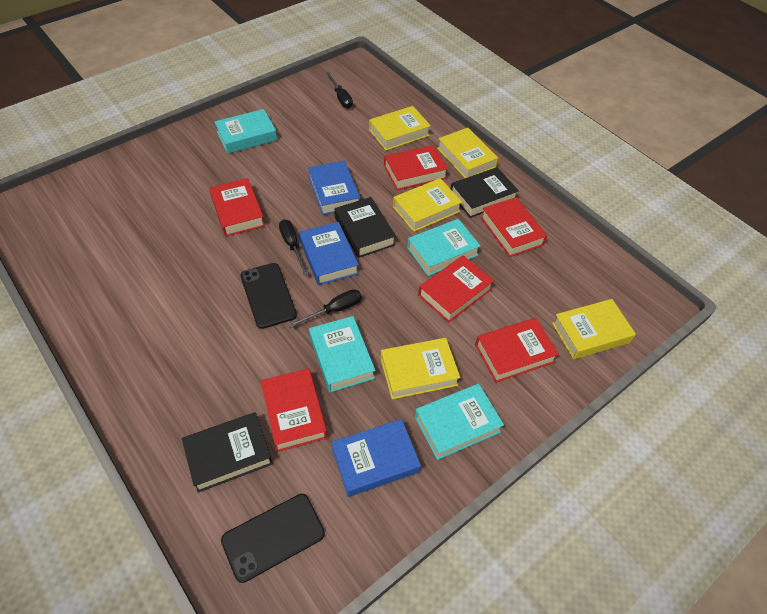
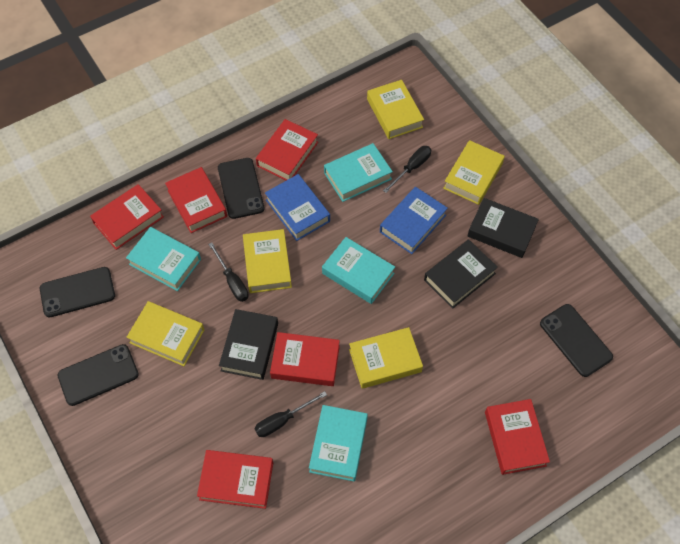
black phone: 2 -> 4
blue book: 3 -> 2

